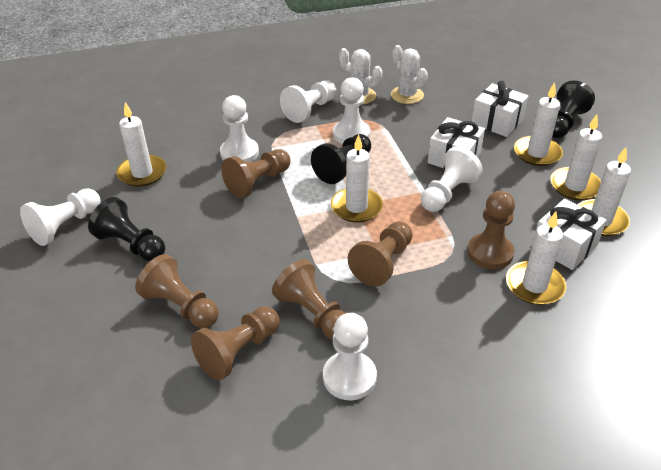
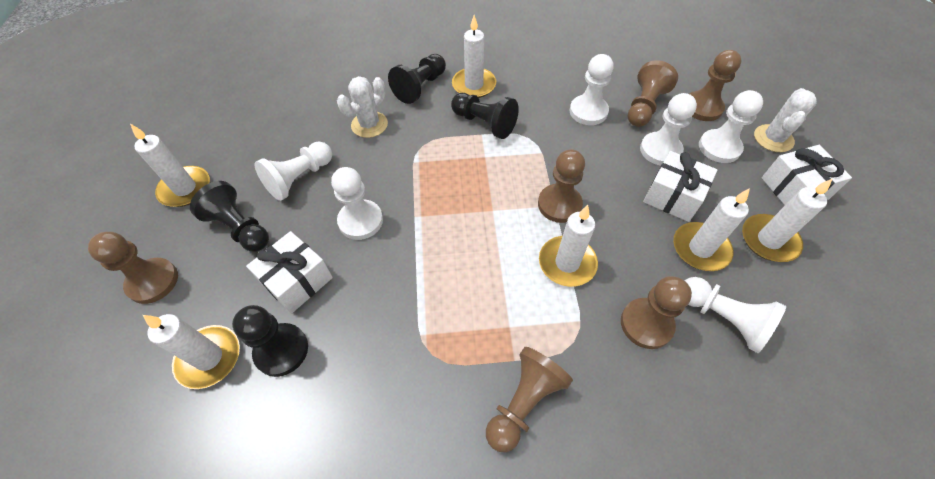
black pawn: 3 -> 4

